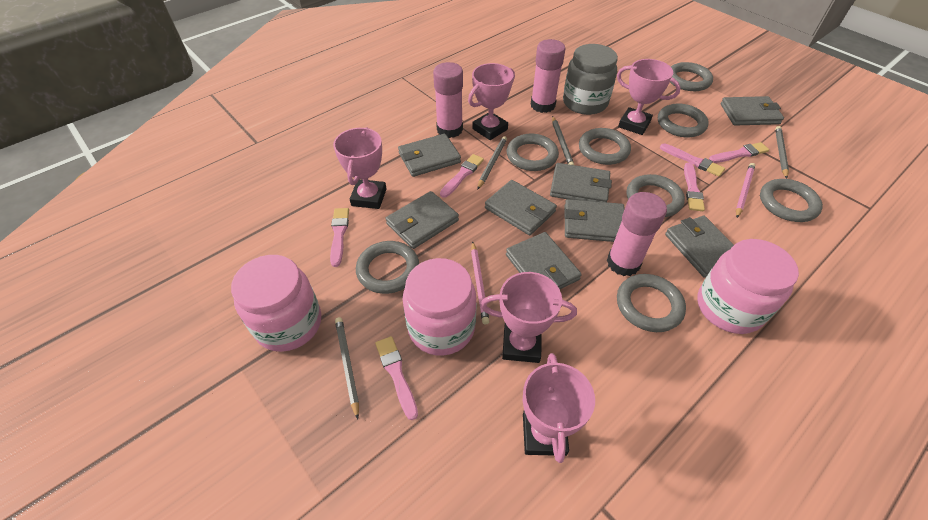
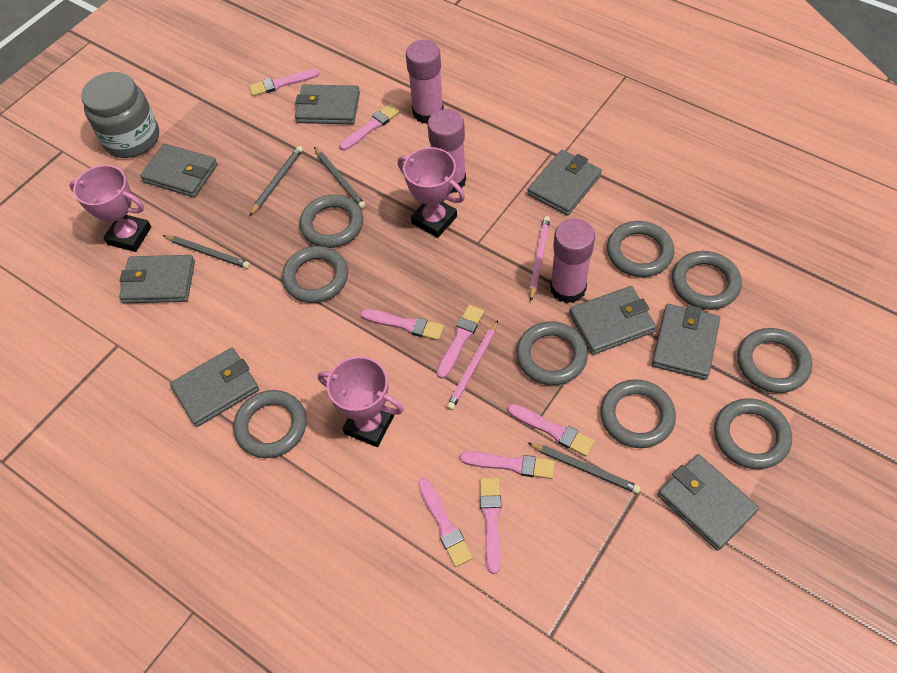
grey ring: 8 -> 9
pink brush: 6 -> 8
pink jar: 3 -> 0
pink trophy: 5 -> 3

